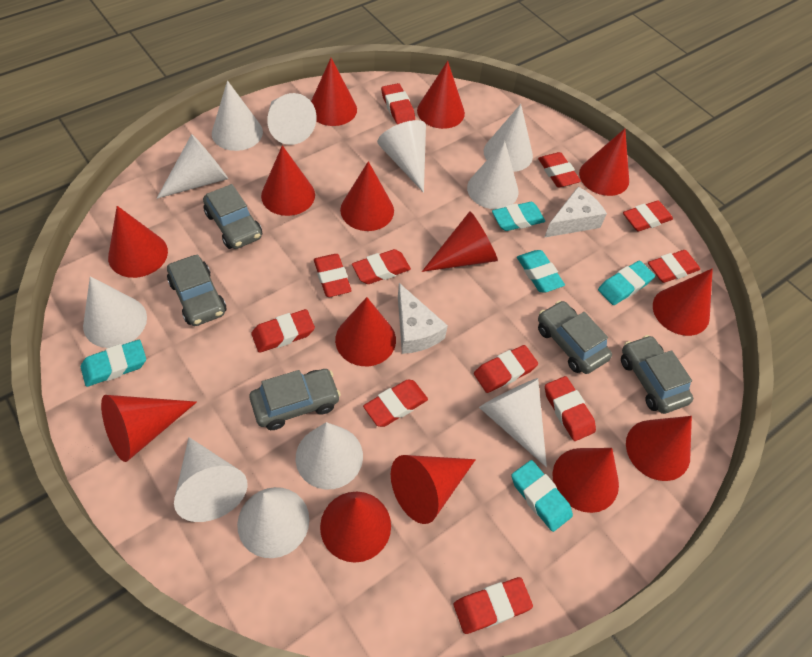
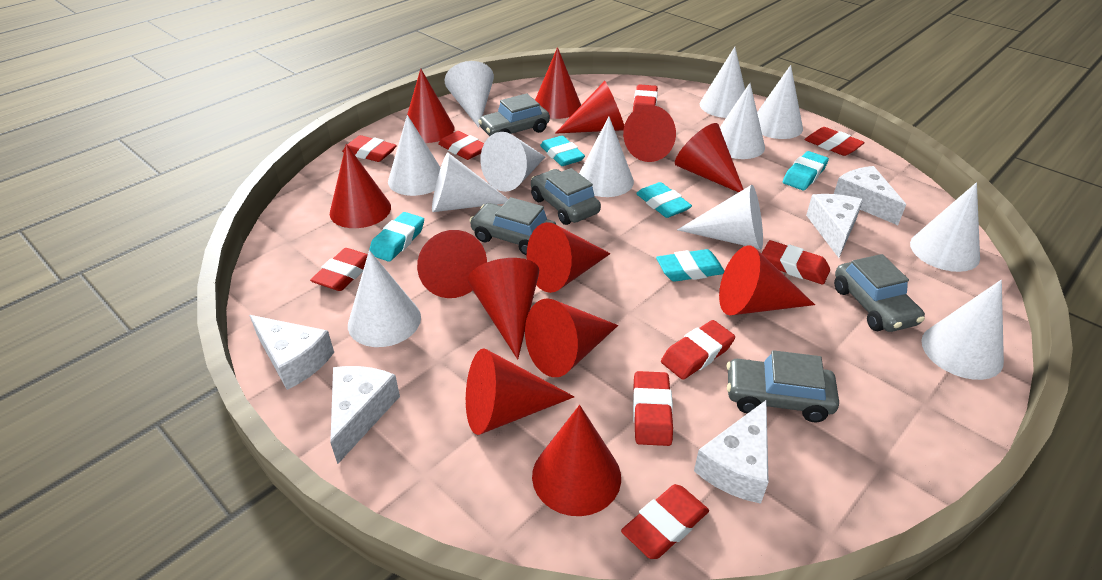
red cone: 14 -> 13
red eraser: 11 -> 9
white cheese: 2 -> 5
white cone: 11 -> 12

